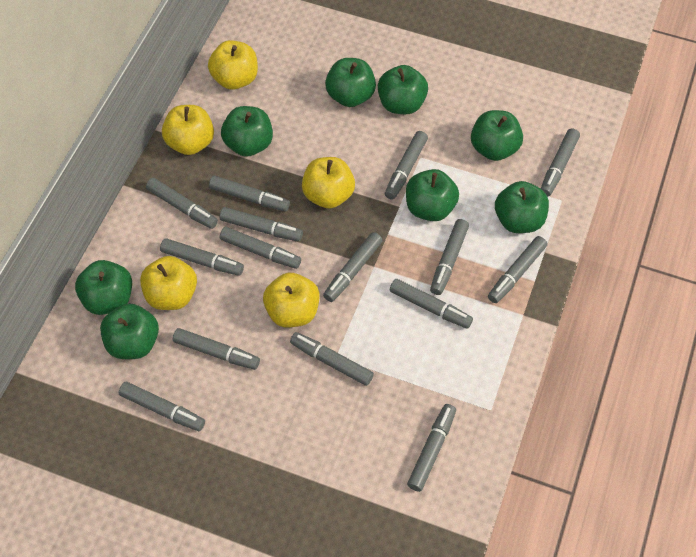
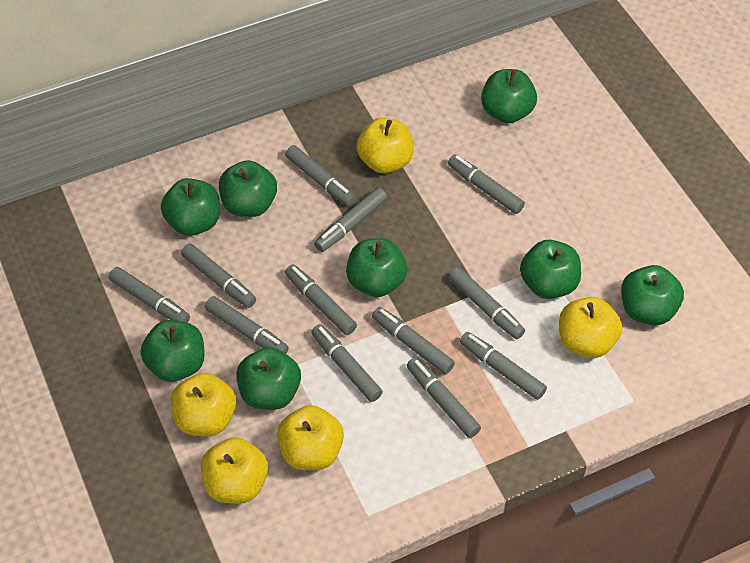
grey marker: 15 -> 12

